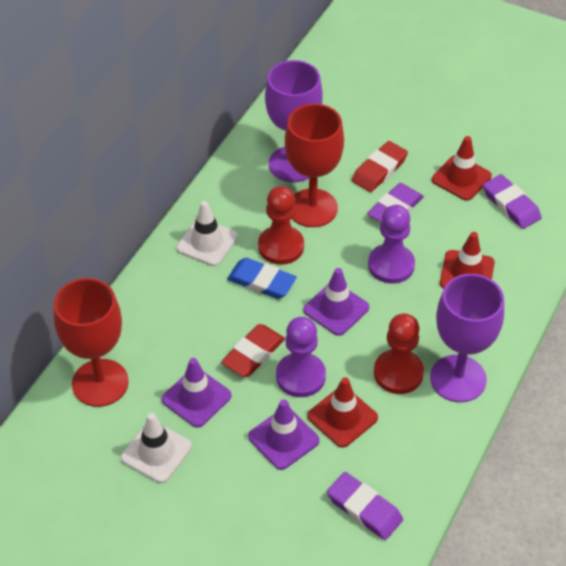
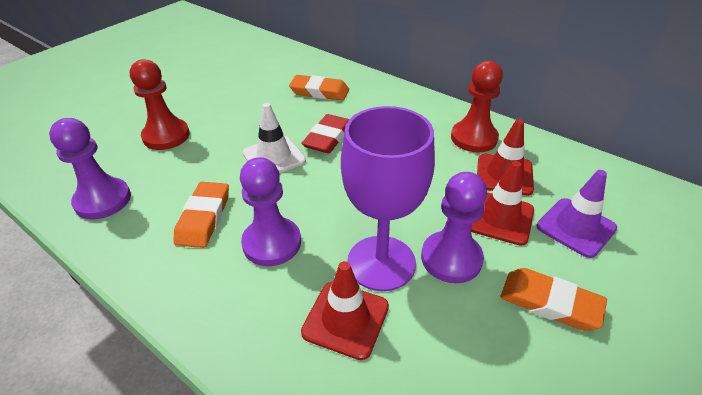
blue eraser: 1 -> 0
orange eraser: 0 -> 3
purple eraser: 3 -> 0
purple goblet: 2 -> 1
purple pawn: 2 -> 3
purple traffic cone: 3 -> 1
red eraser: 2 -> 1
red goblet: 2 -> 0
white traffic cone: 2 -> 1

